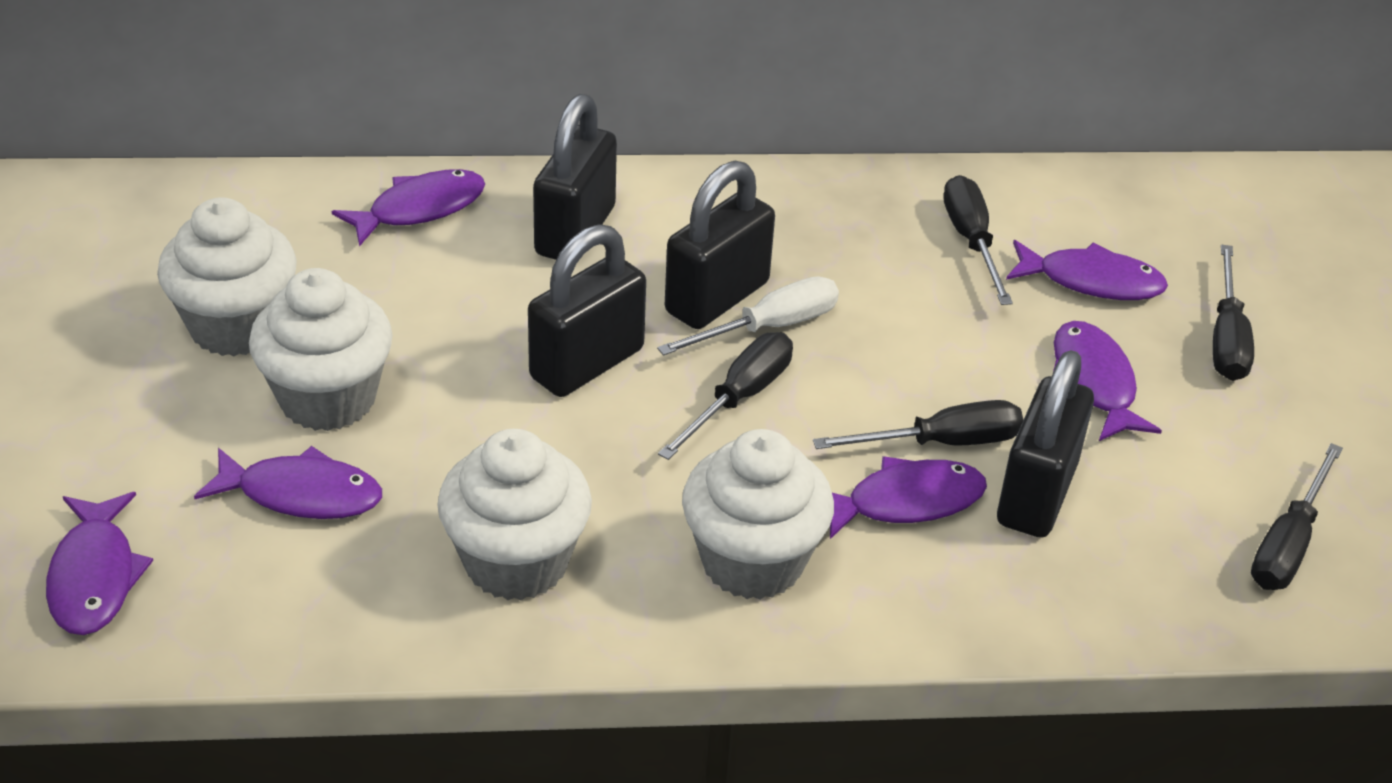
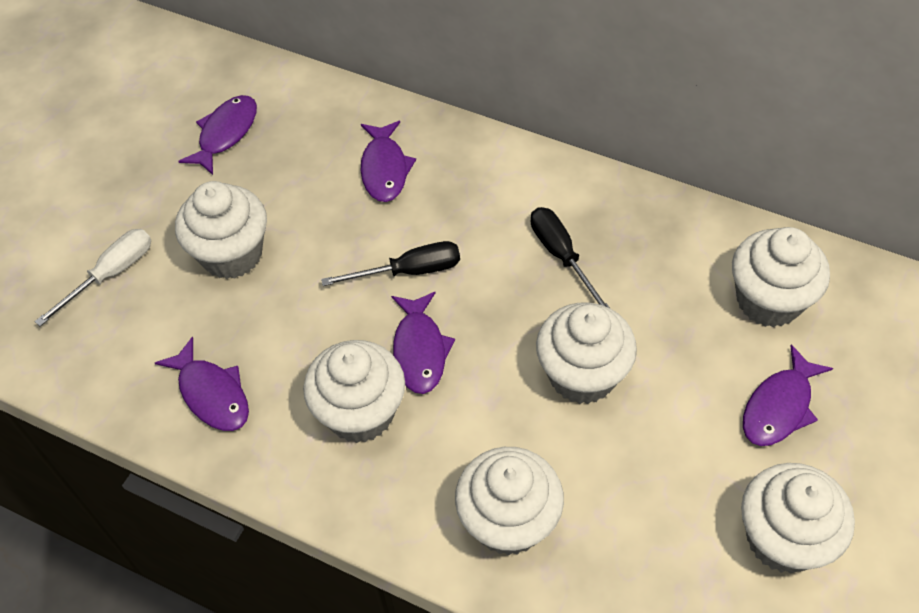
black padlock: 4 -> 0
black screwdriver: 5 -> 2
purple fish: 6 -> 5
white cupcake: 4 -> 6

